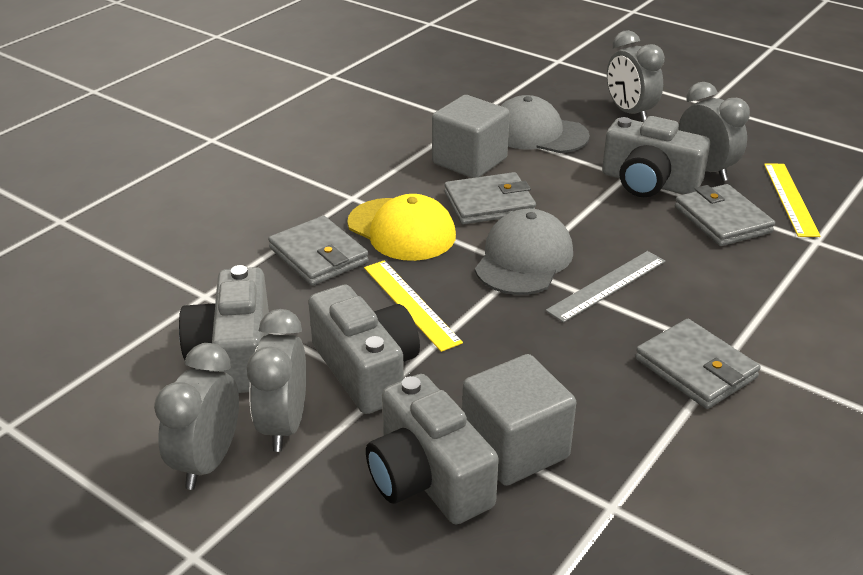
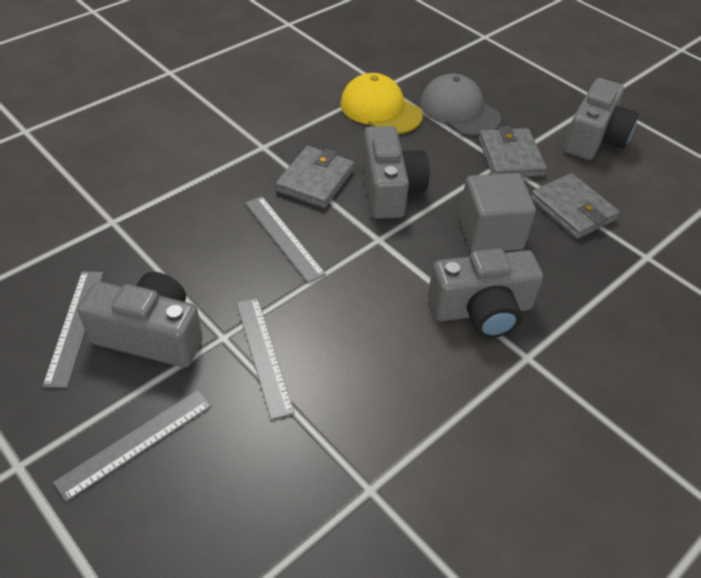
grey cap: 2 -> 1
grey clock: 4 -> 0
grey cube: 2 -> 1
grey ruler: 1 -> 4
grey wallet: 4 -> 3
yellow ruler: 2 -> 0

